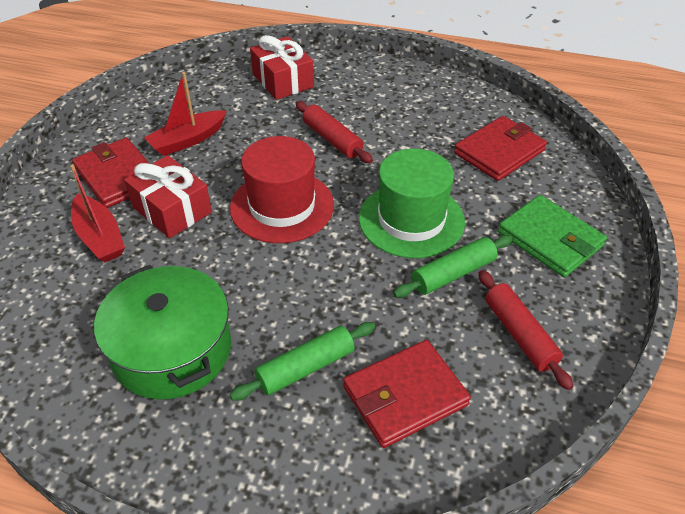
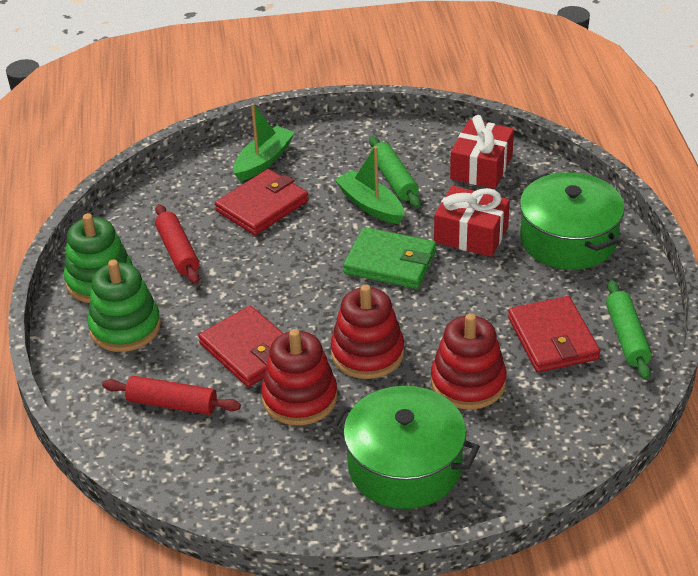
green boat: 0 -> 2
green hat: 1 -> 0
green pot: 1 -> 2
green stacking toy: 0 -> 2
red boat: 2 -> 0
red hat: 1 -> 0
red stacking toy: 0 -> 3

